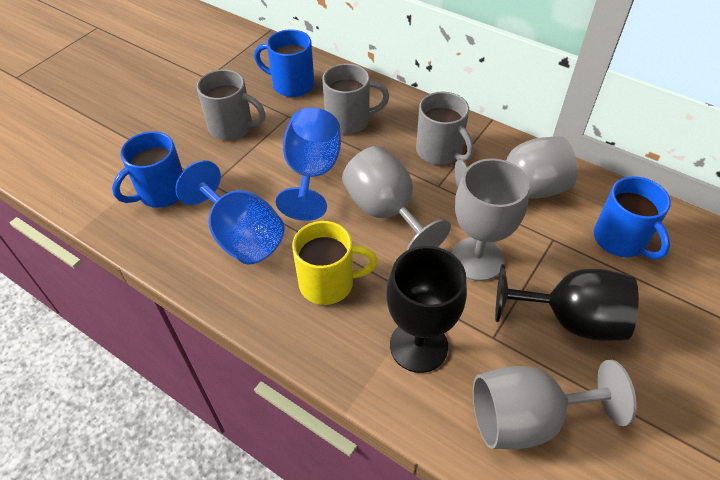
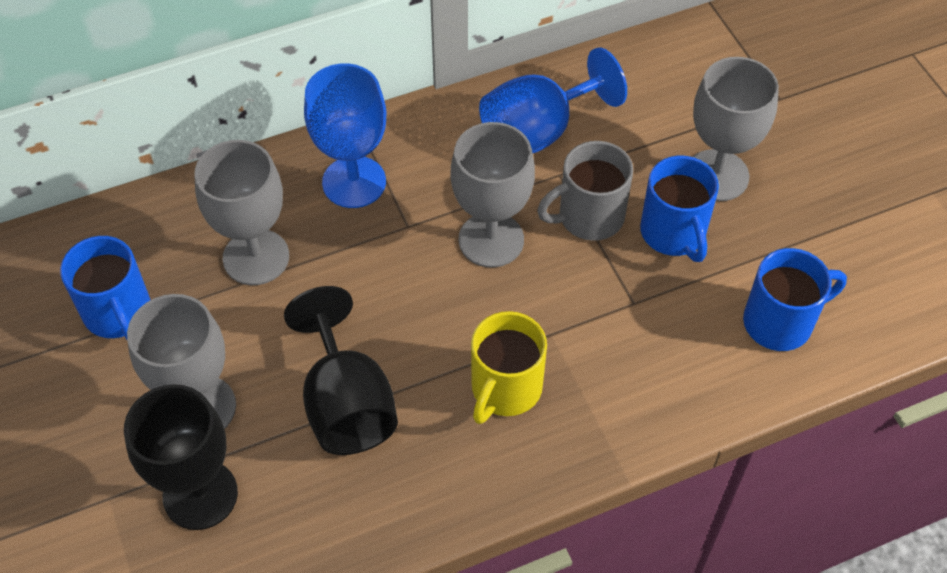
grey mug: 3 -> 1

